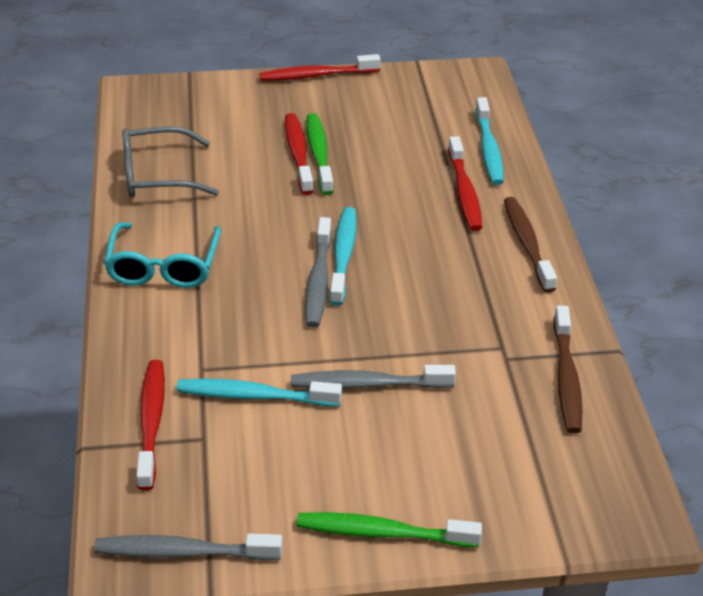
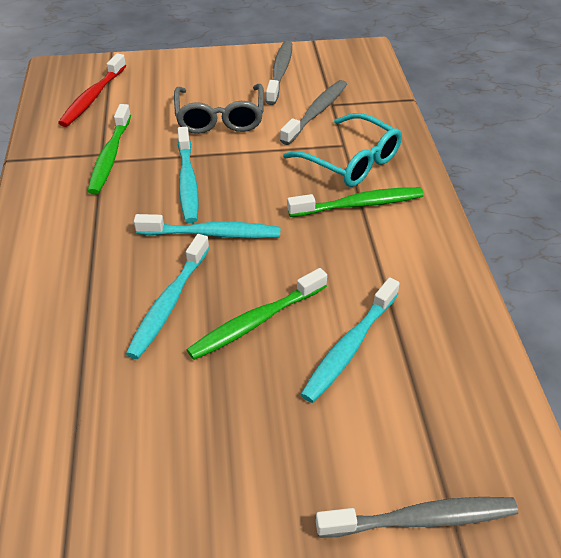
brown toothbrush: 2 -> 0
green toothbrush: 2 -> 3
red toothbrush: 4 -> 1
turquoise toothbrush: 3 -> 4

